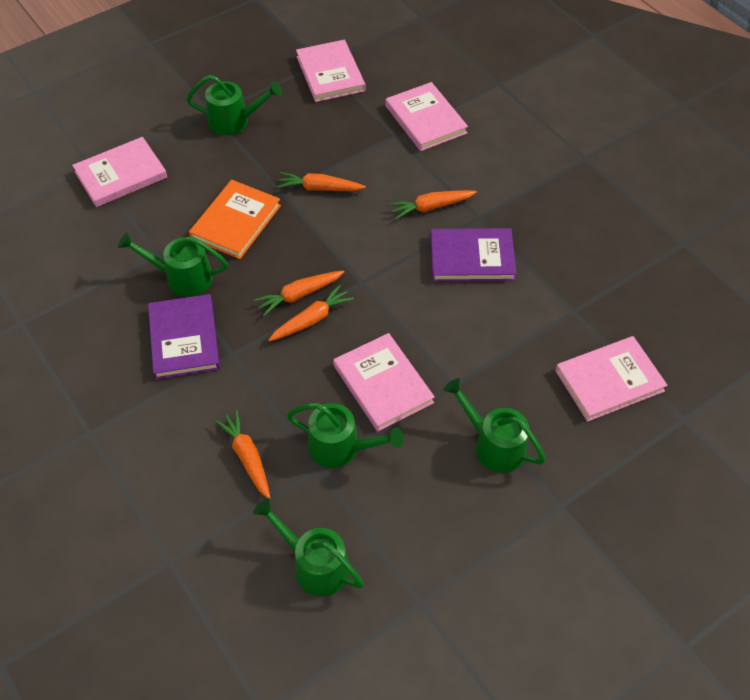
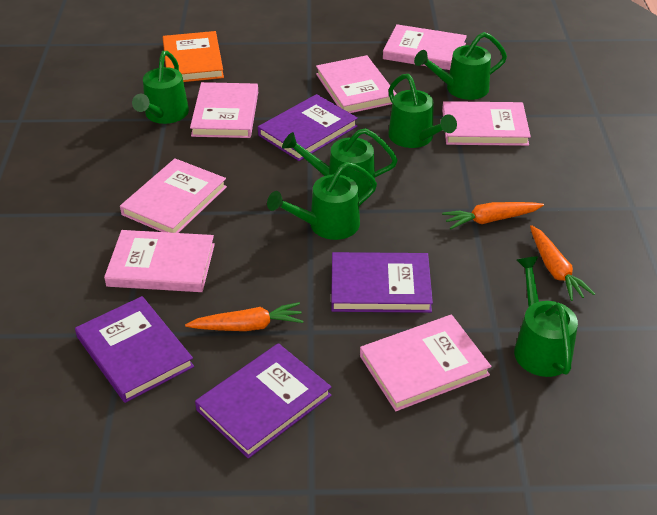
green watering can: 5 -> 6
orange carrot: 5 -> 3
pink book: 5 -> 7
purple book: 2 -> 4

